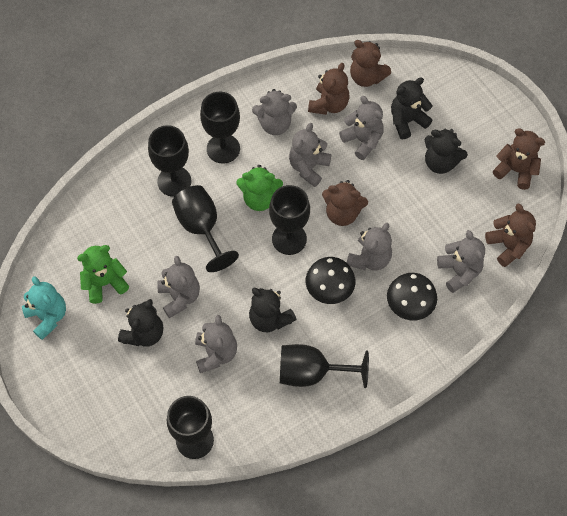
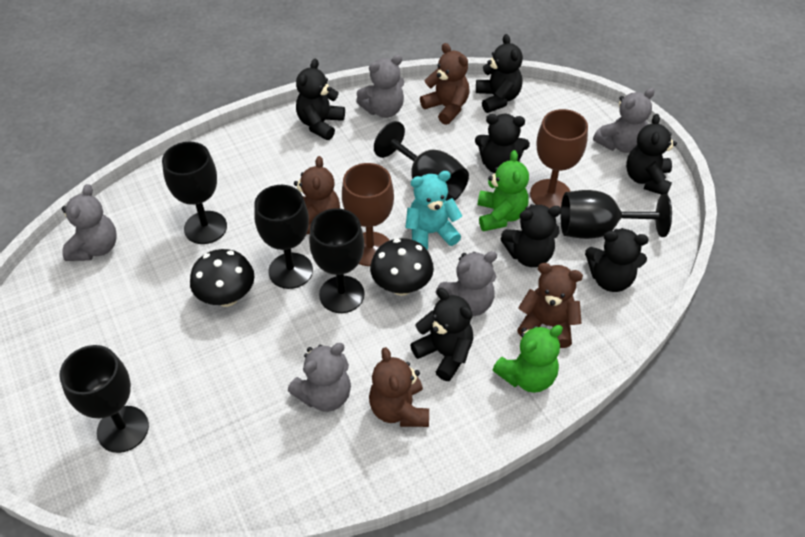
black teddy bear: 4 -> 7
brown goblet: 0 -> 2
brown teddy bear: 5 -> 4
grey teddy bear: 7 -> 5

